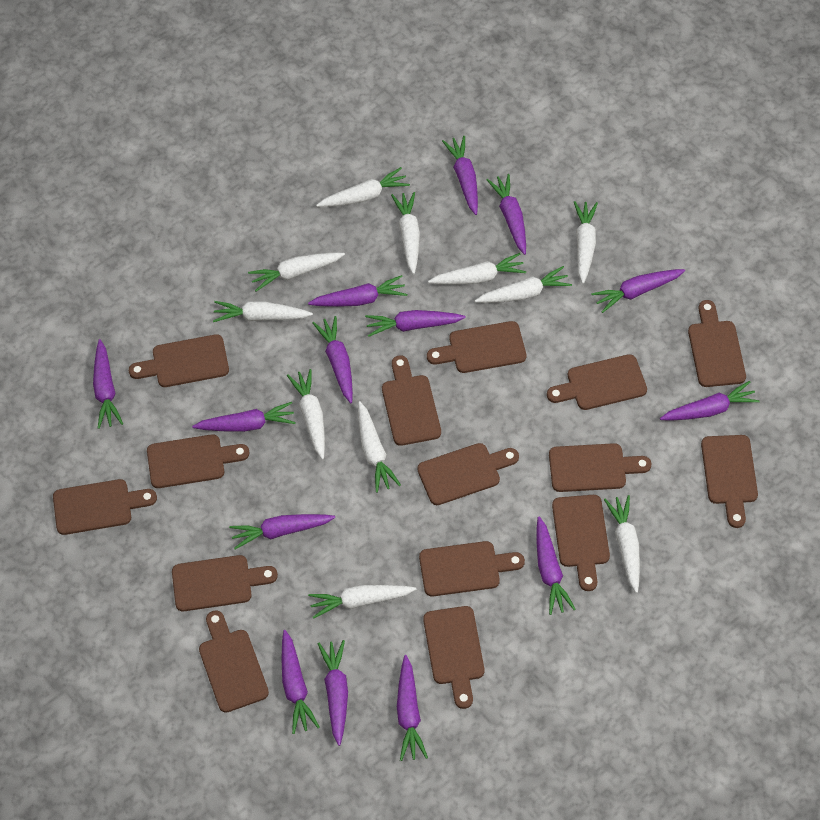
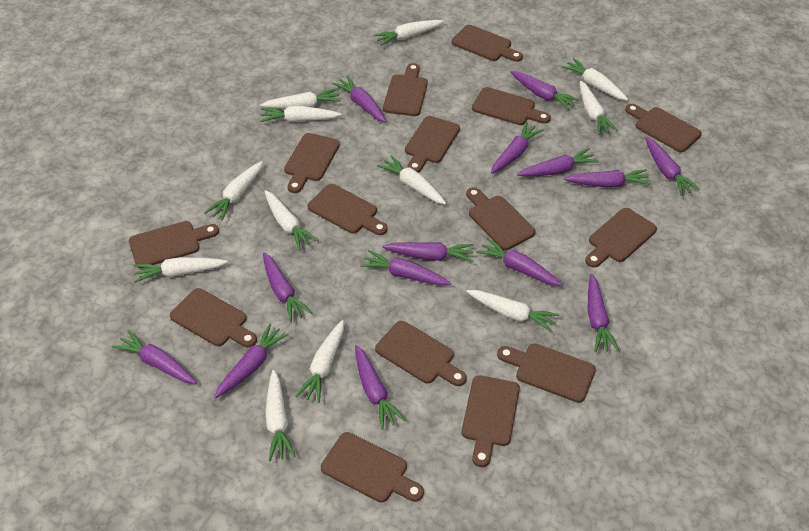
white carrot: 11 -> 12

